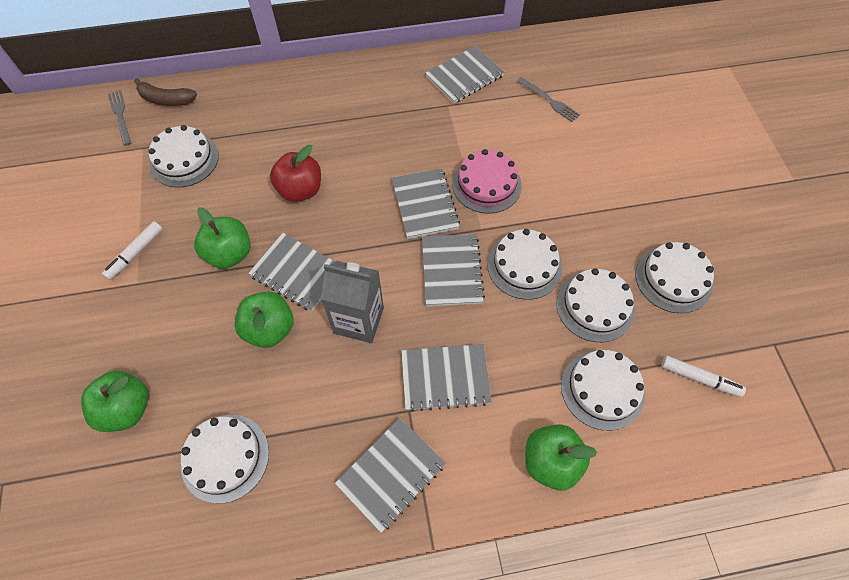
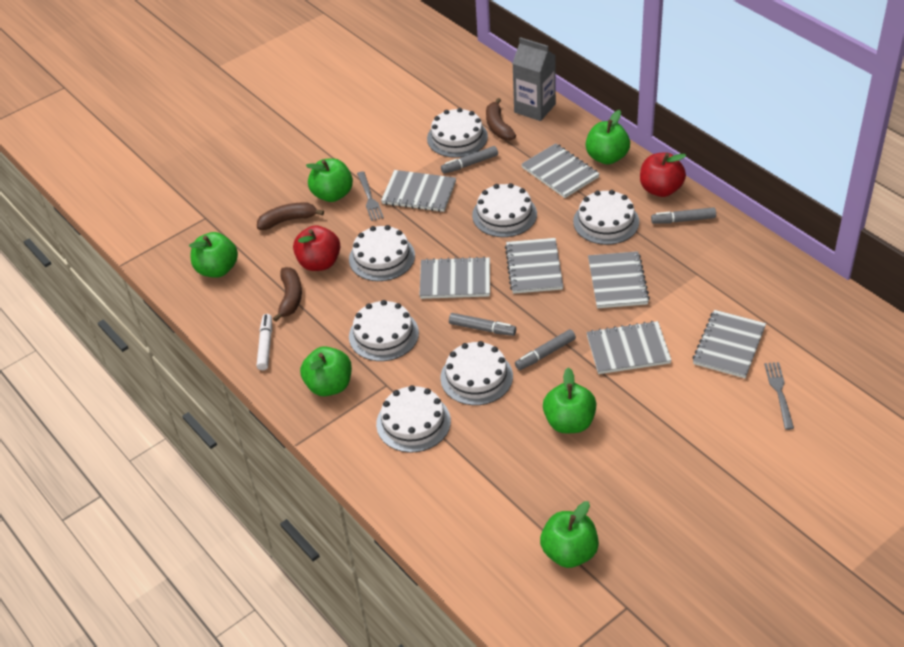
brown banana: 1 -> 3
green apple: 4 -> 6
grey marker: 0 -> 4
grey notebook: 6 -> 7
pink cake: 1 -> 0
red apple: 1 -> 2
white cake: 6 -> 7
white marker: 2 -> 1

